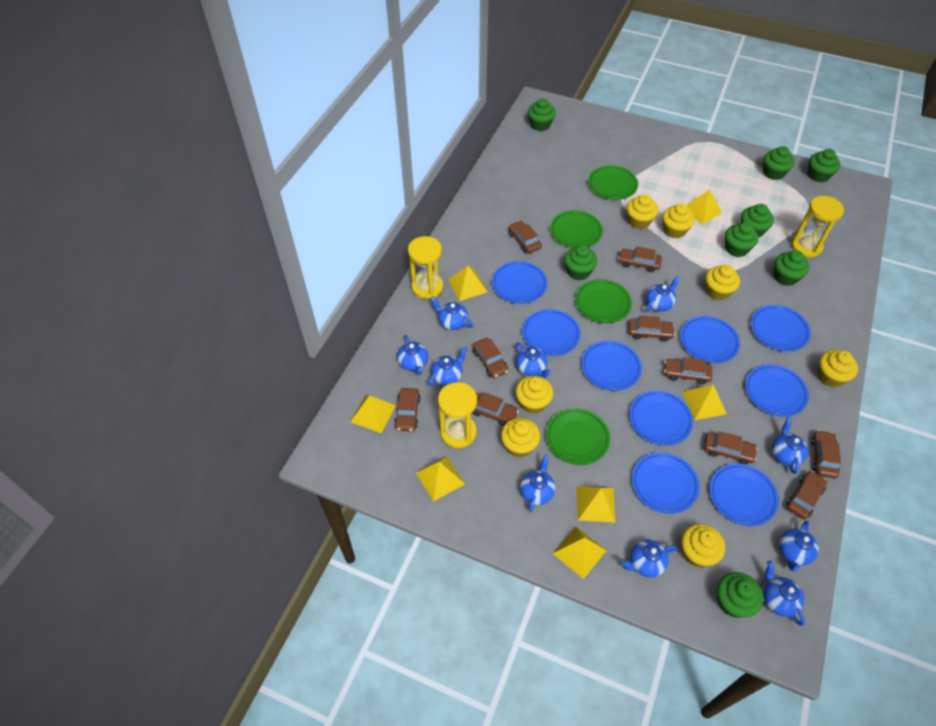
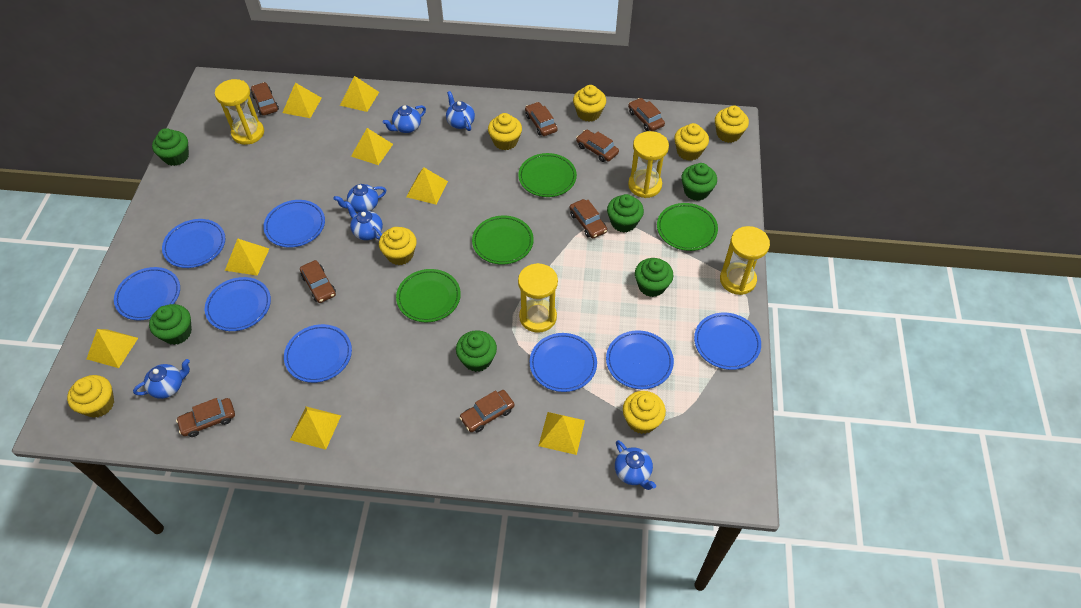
blue plate: 9 -> 8
blue teapot: 10 -> 6
brown car: 10 -> 8
green cupcake: 8 -> 6
yellow hourglass: 3 -> 4
yellow pyramid: 7 -> 8

